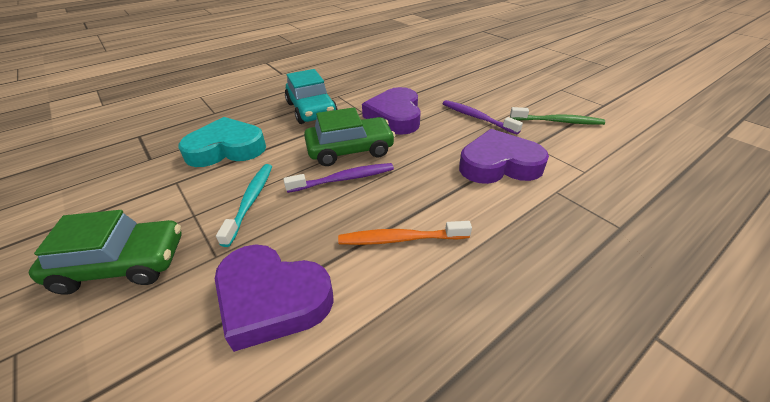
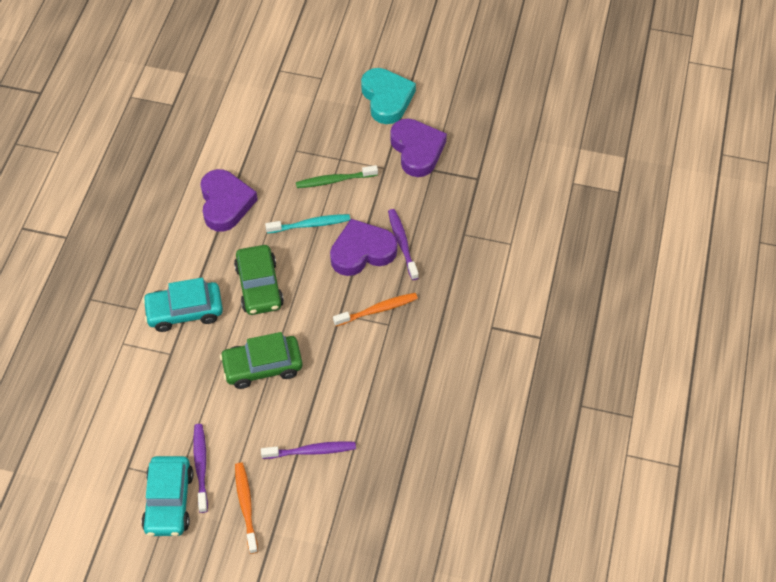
orange toothbrush: 1 -> 2
purple toothbrush: 2 -> 3
turquoise car: 1 -> 2

